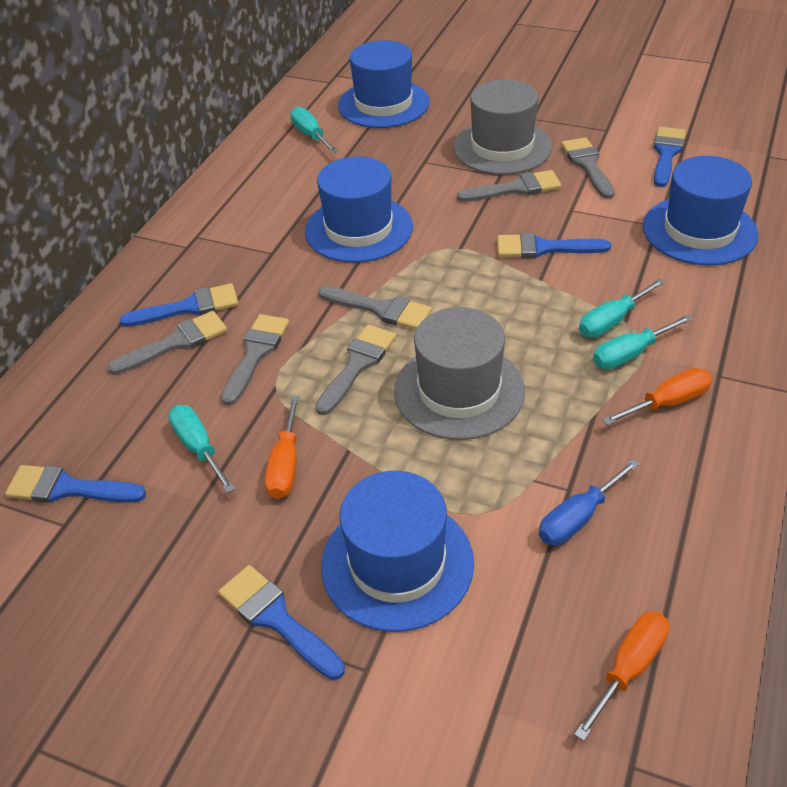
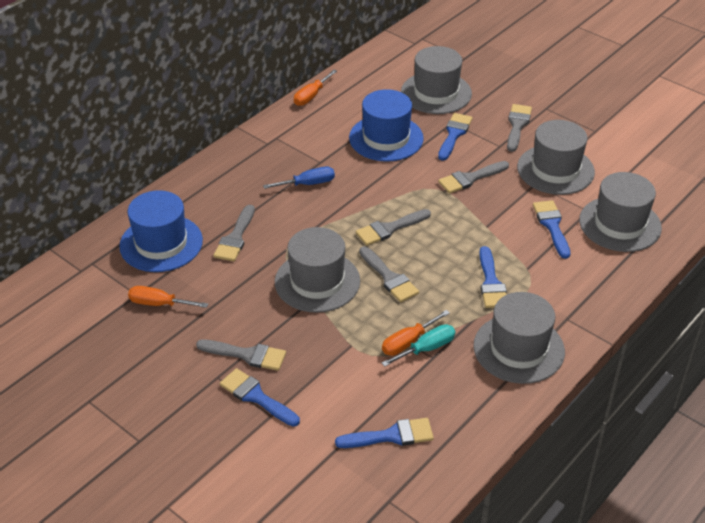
blue hat: 4 -> 2
grey hat: 2 -> 5
turquoise screwdriver: 4 -> 1

